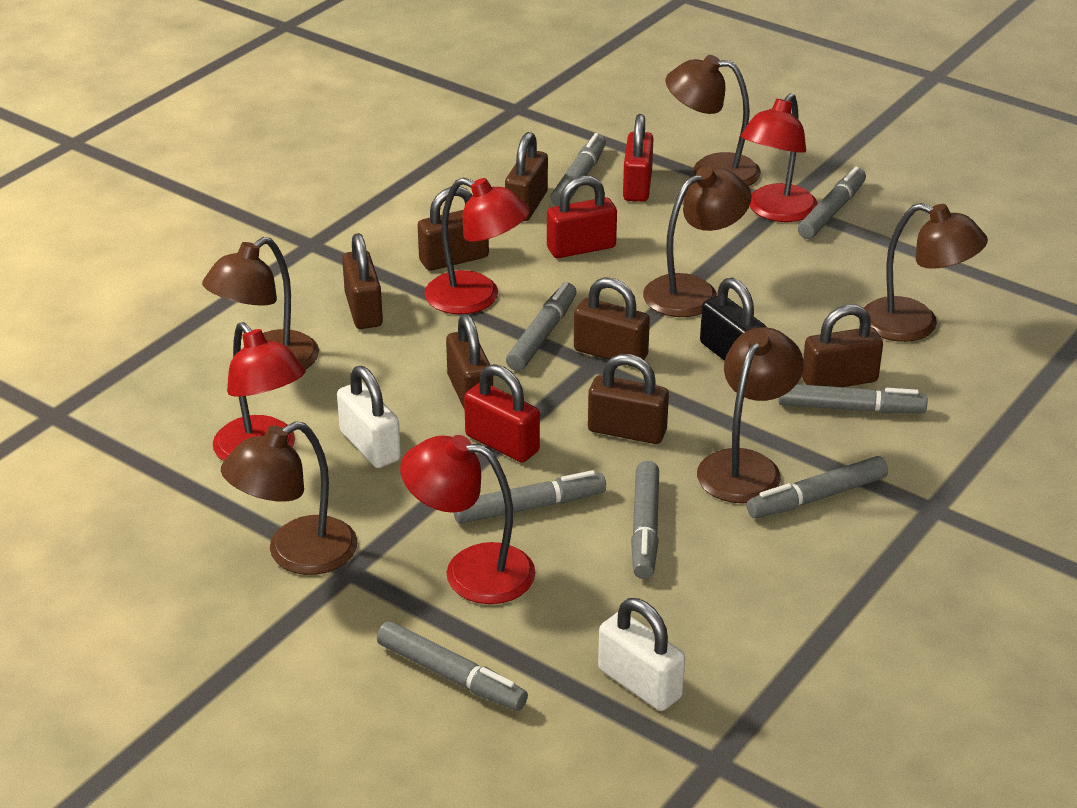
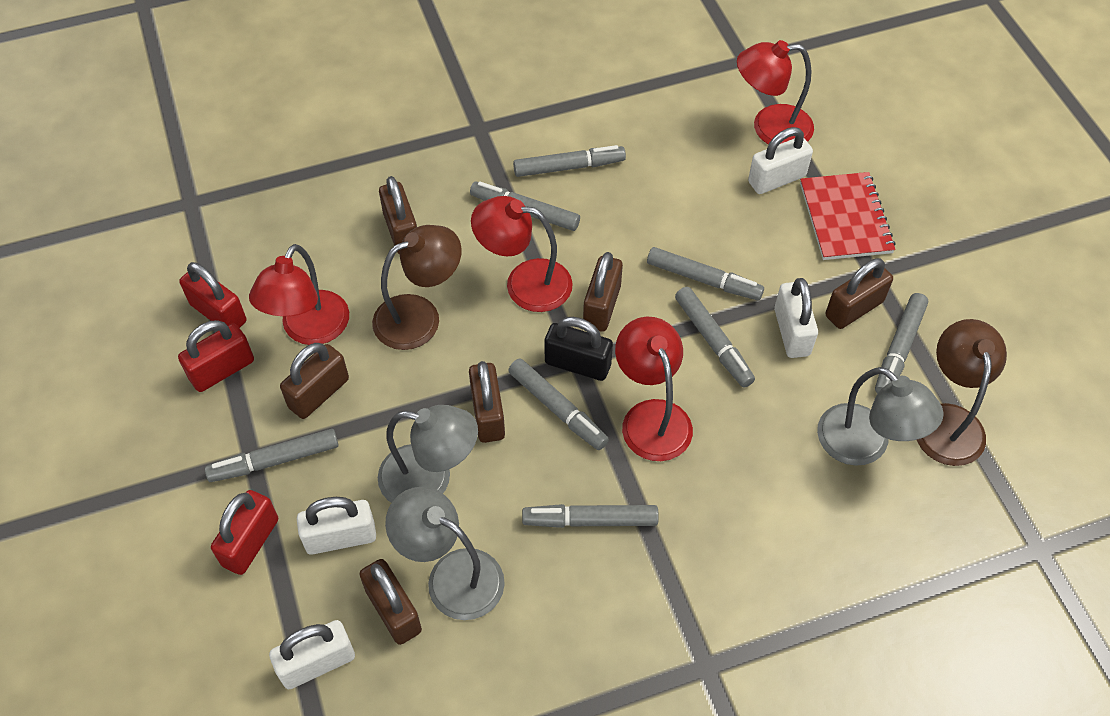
brown lamp: 6 -> 2
brown padlock: 7 -> 6
grey lamp: 0 -> 3
red notebook: 0 -> 1
white padlock: 2 -> 4

